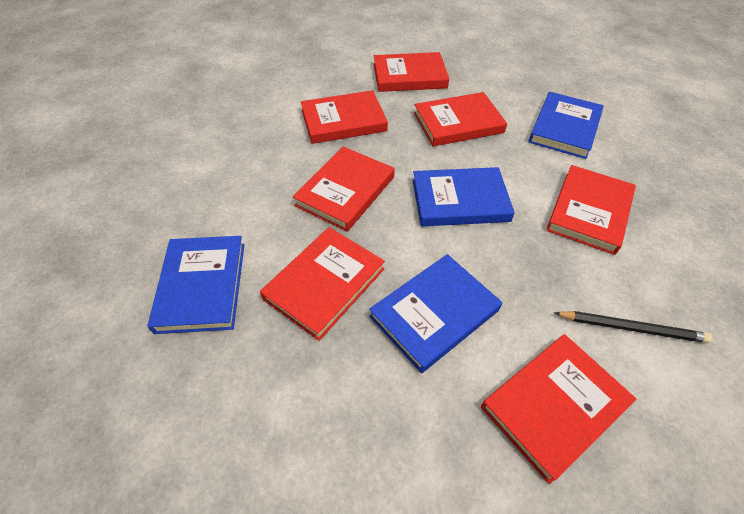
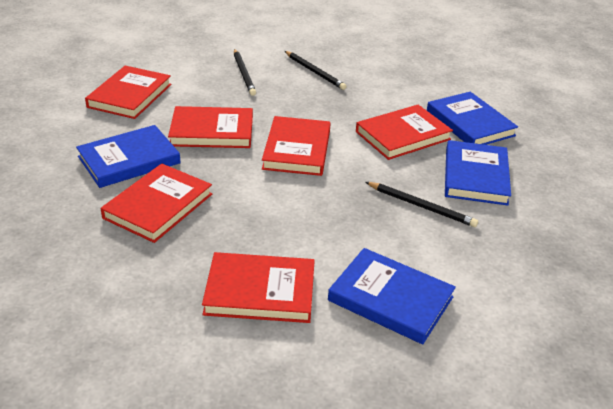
black pencil: 1 -> 3
red book: 7 -> 6

